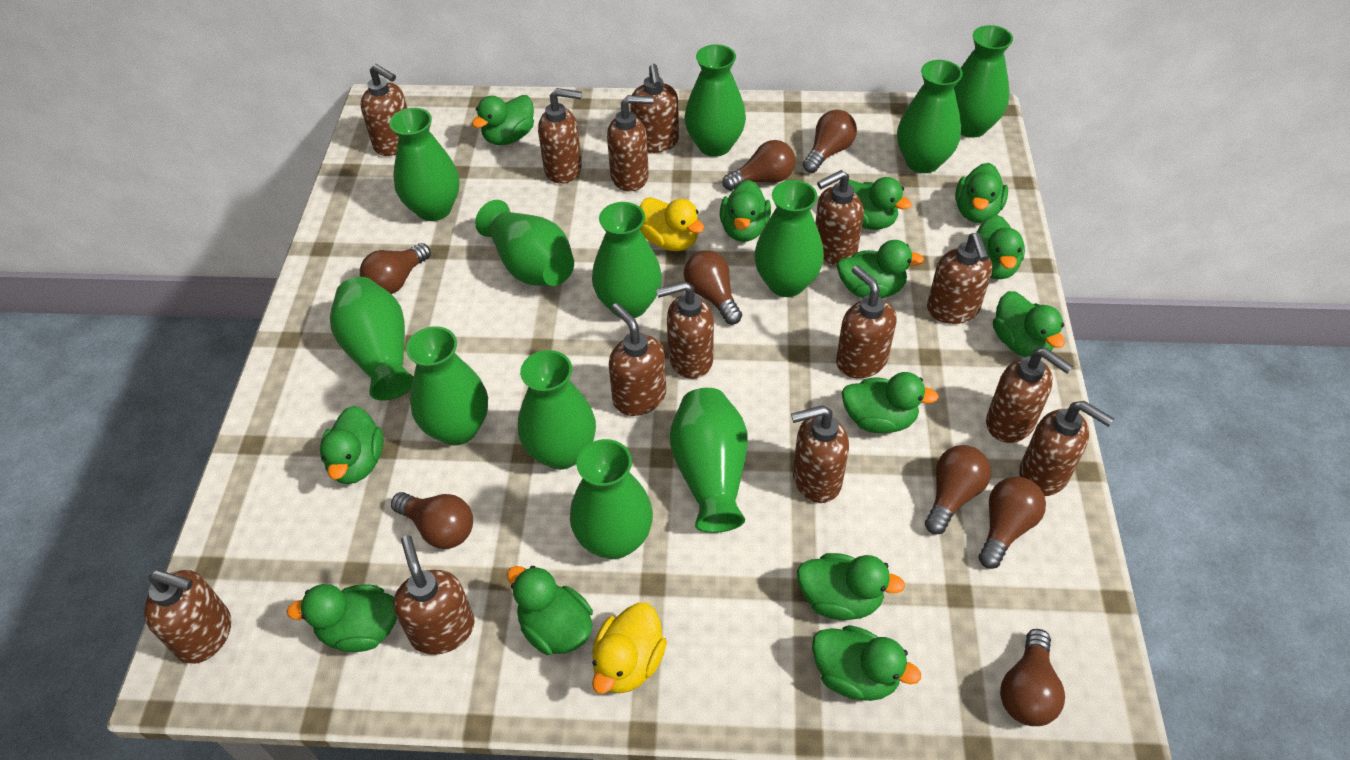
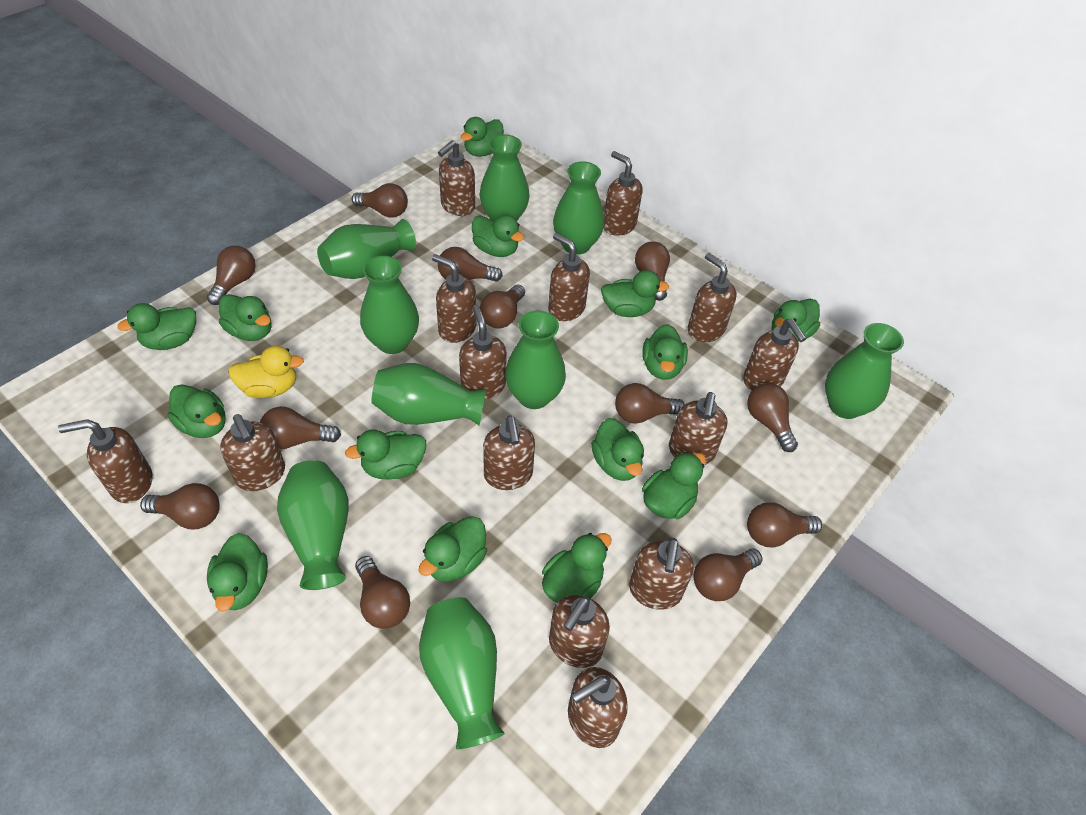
brown light bulb: 8 -> 12
green duck: 13 -> 14
green vase: 12 -> 9
yellow duck: 2 -> 1

